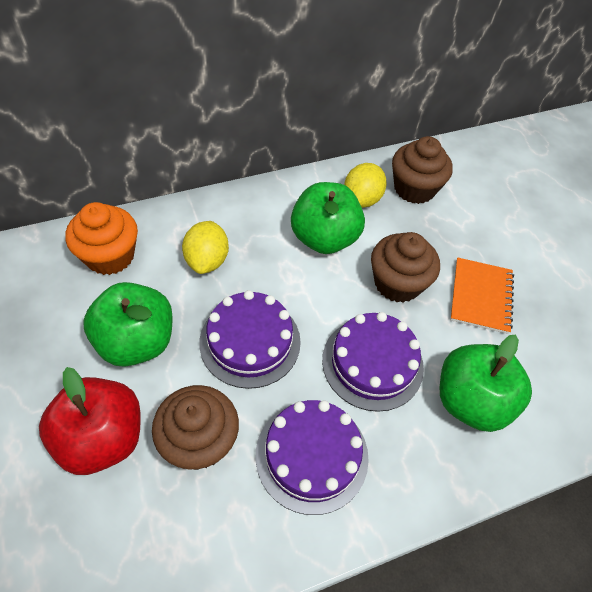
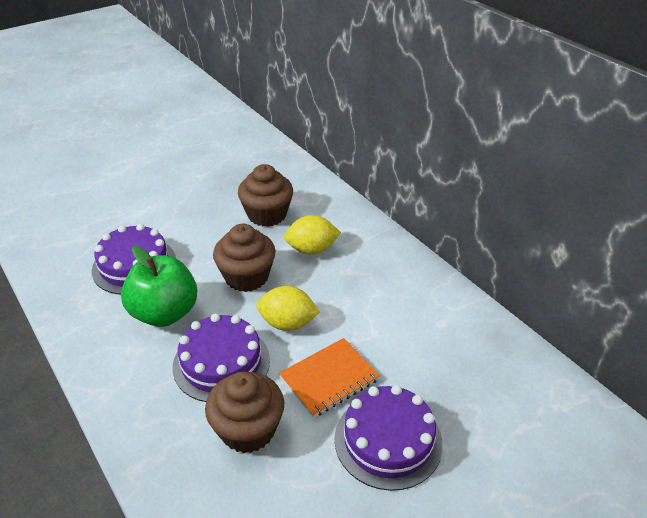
green apple: 3 -> 1
orange cupcake: 1 -> 0
red apple: 1 -> 0

